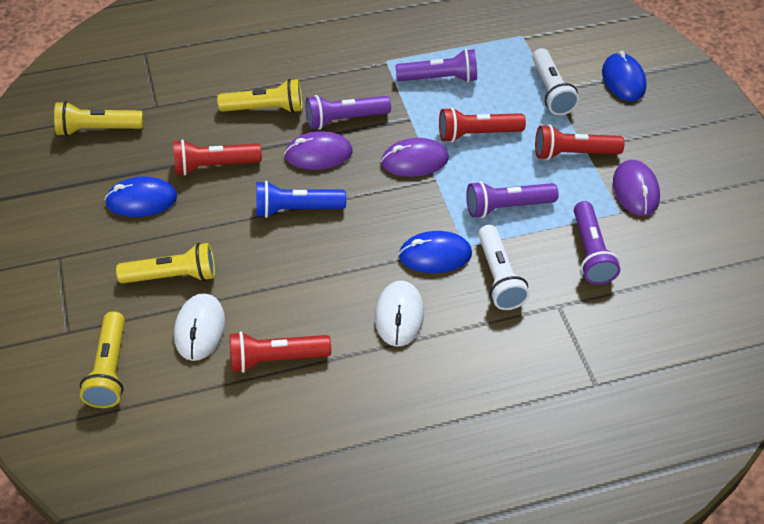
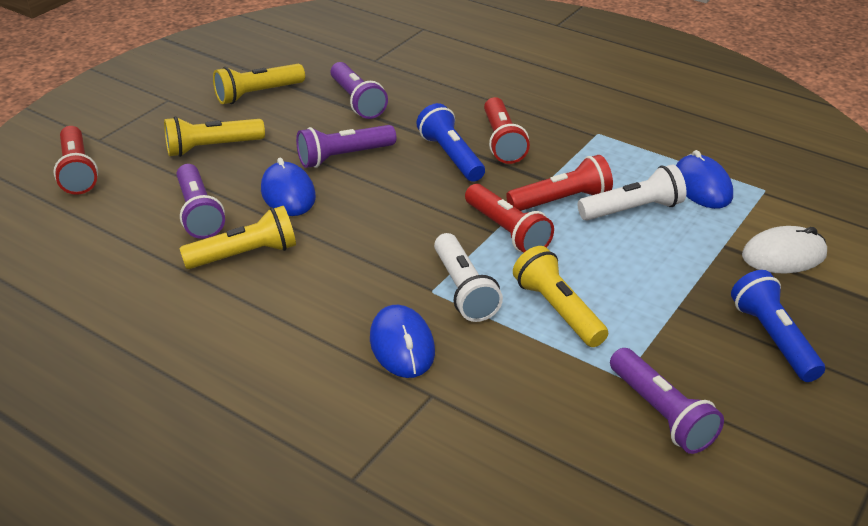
blue flashlight: 1 -> 2
purple mouse: 3 -> 0
white mouse: 2 -> 1

